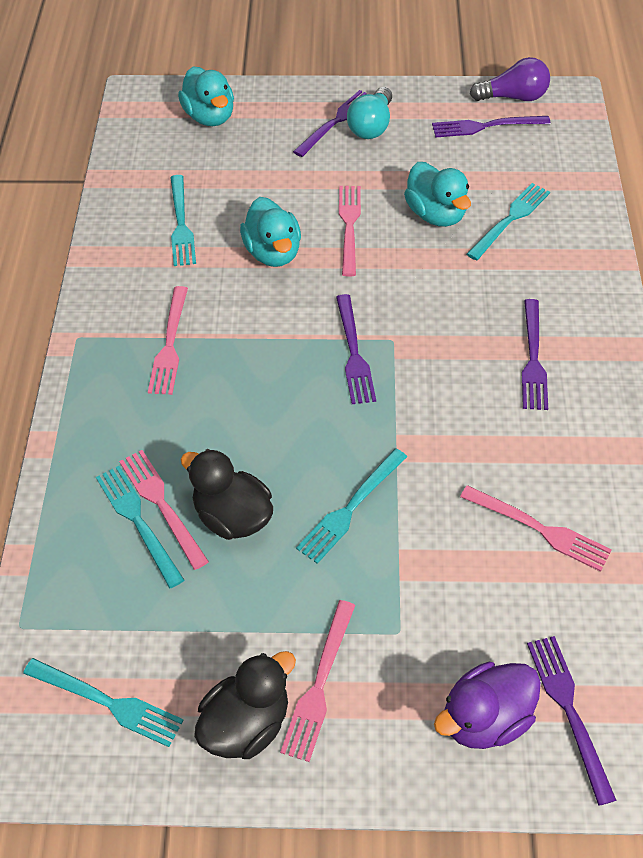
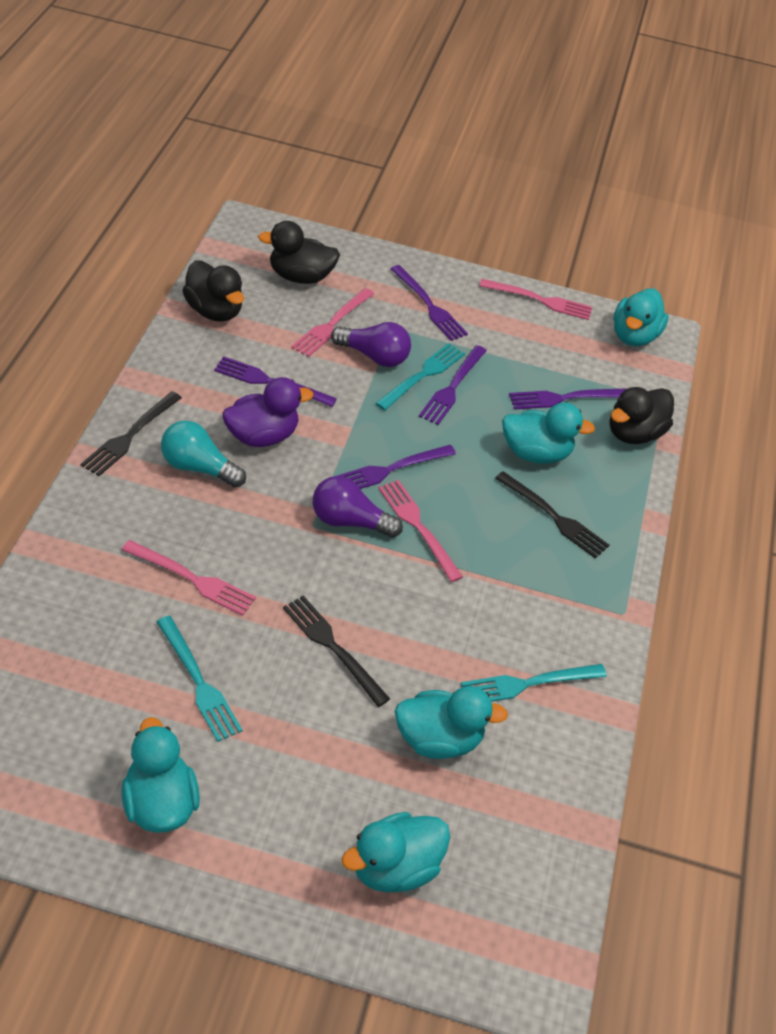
black duck: 2 -> 3
black fork: 0 -> 3
pink fork: 5 -> 4
purple light bulb: 1 -> 2
turquoise duck: 3 -> 5
turquoise fork: 5 -> 3

